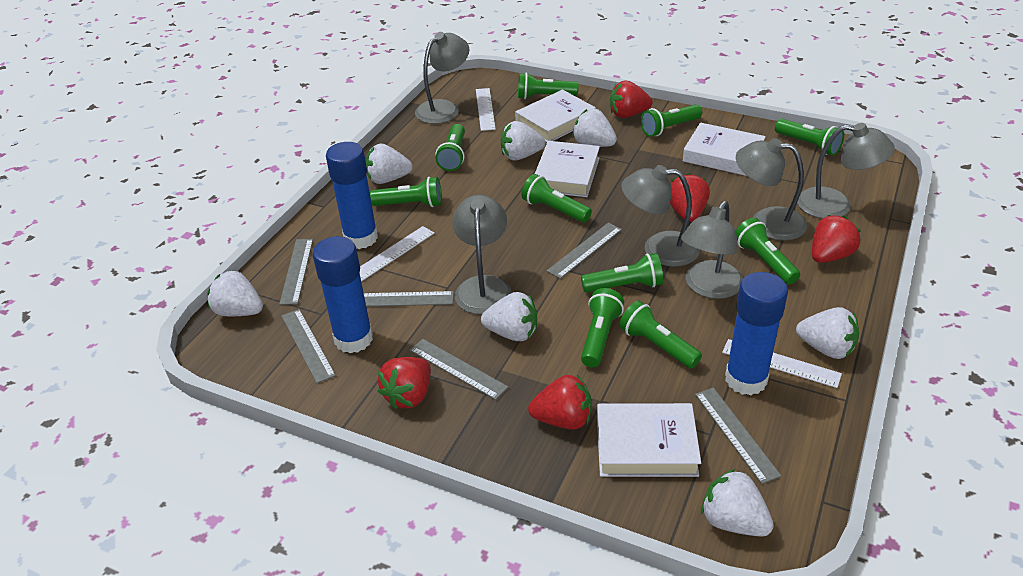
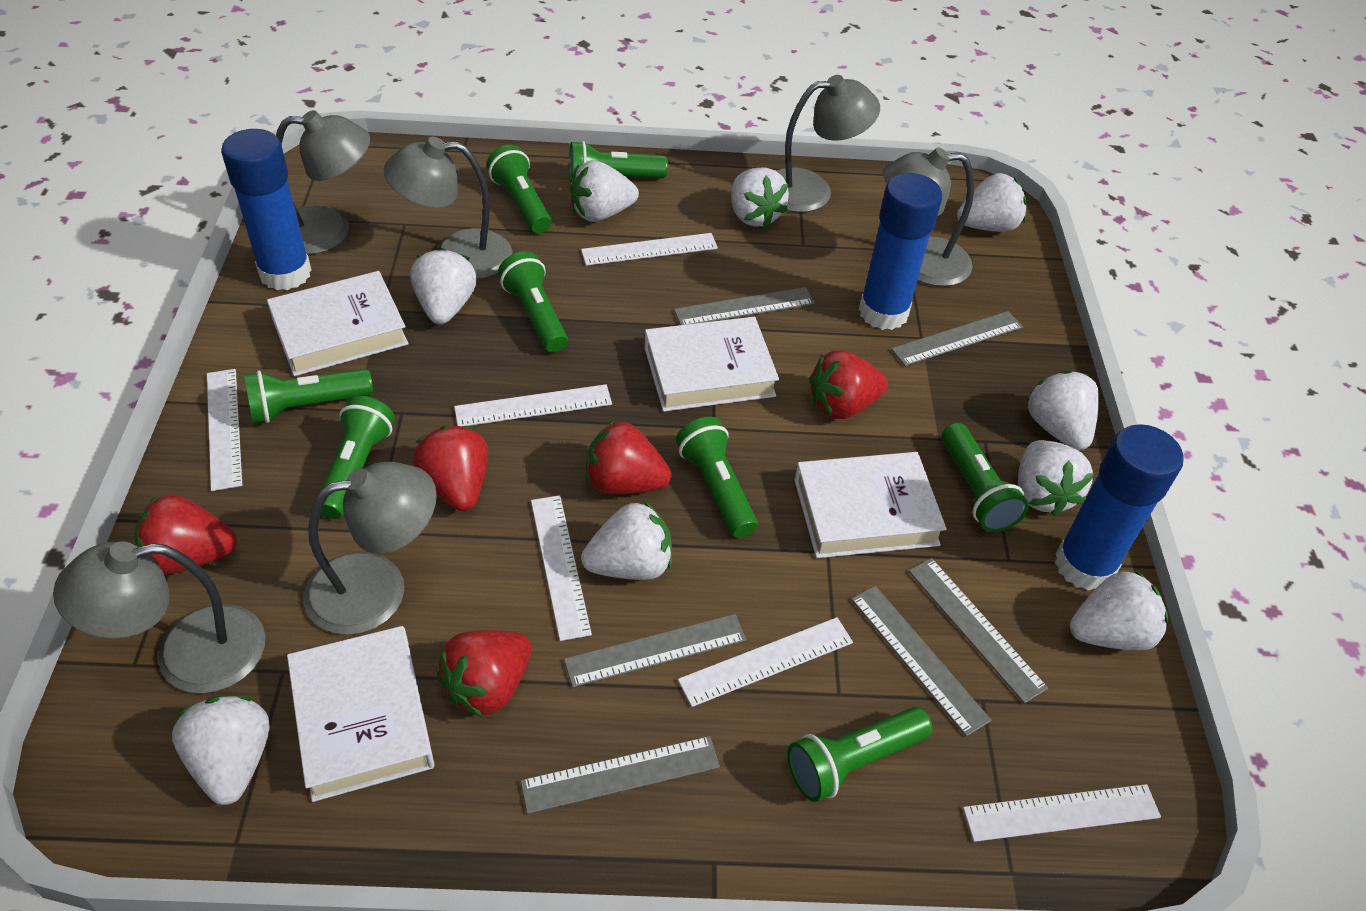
green flashlight: 10 -> 8
white ruler: 3 -> 6
white strawberry: 7 -> 9

